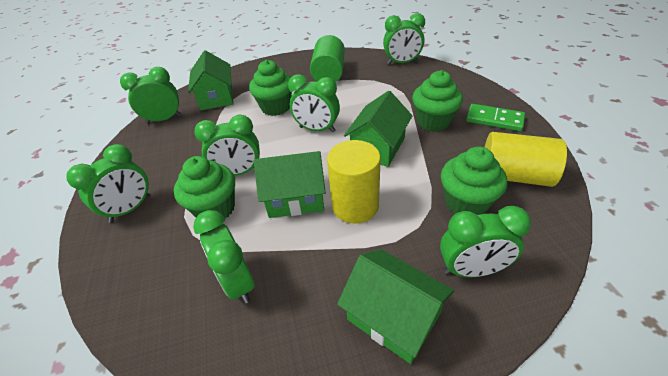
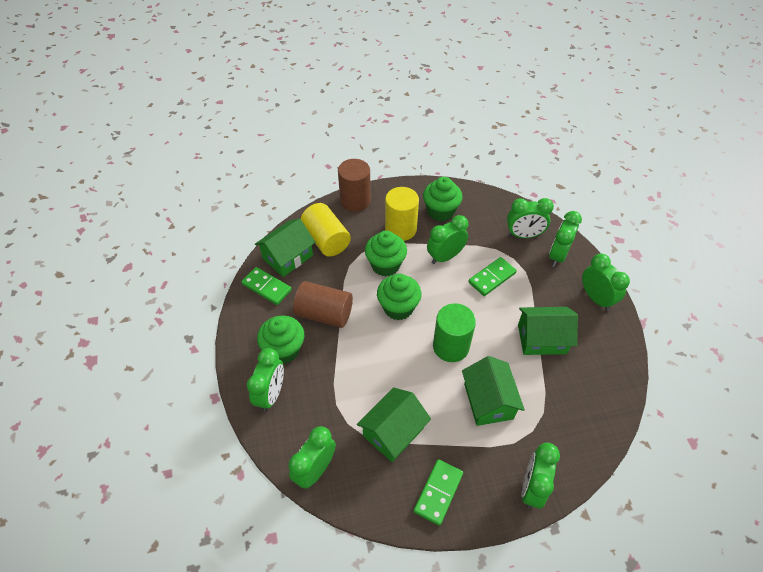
brown cylinder: 0 -> 2
green domino: 1 -> 3

